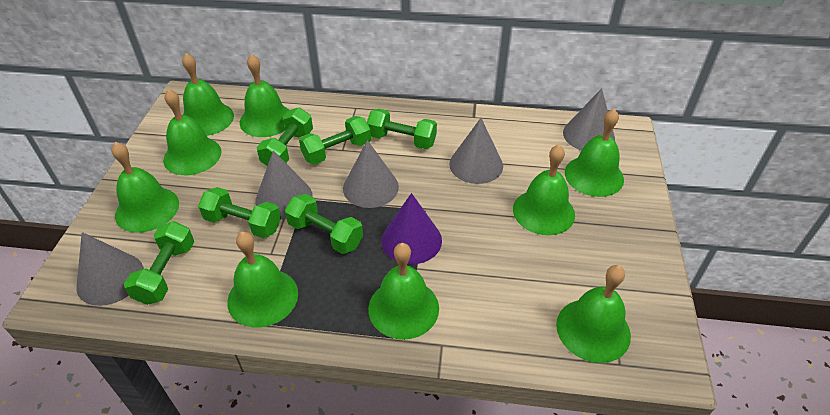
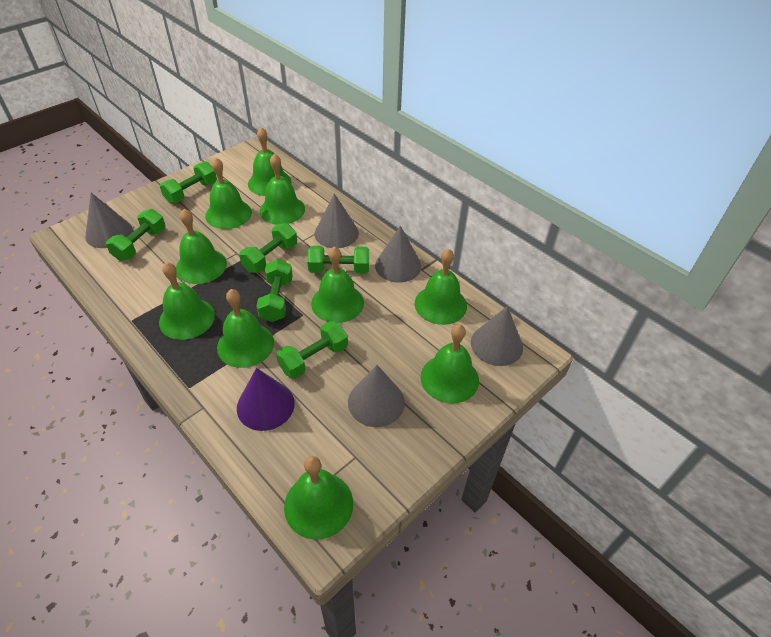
green bell: 9 -> 10

